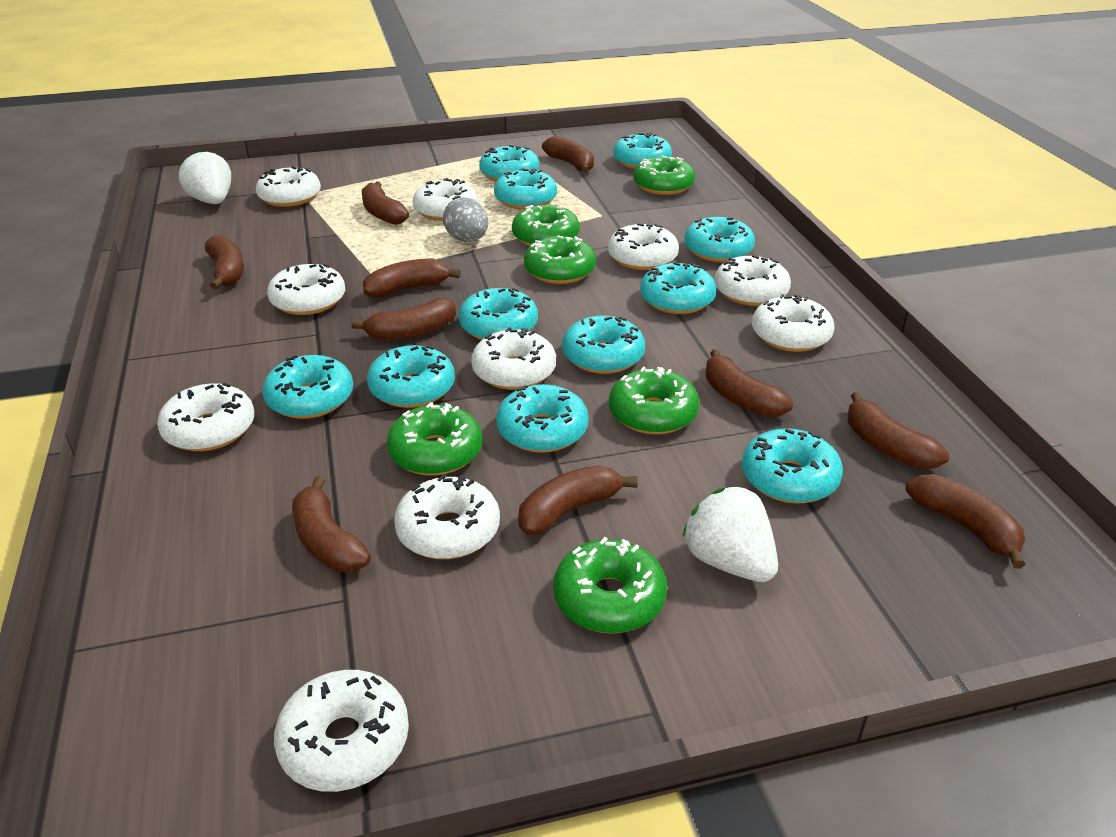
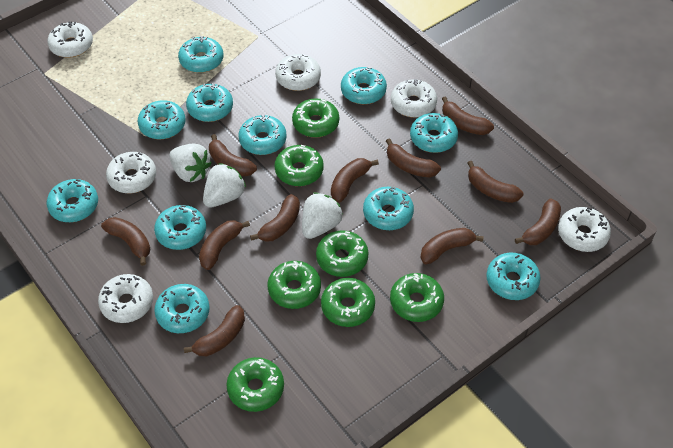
brown banana: 10 -> 11
green donut: 6 -> 7
grey egg: 1 -> 0
white donut: 10 -> 6
white strawberry: 2 -> 3

